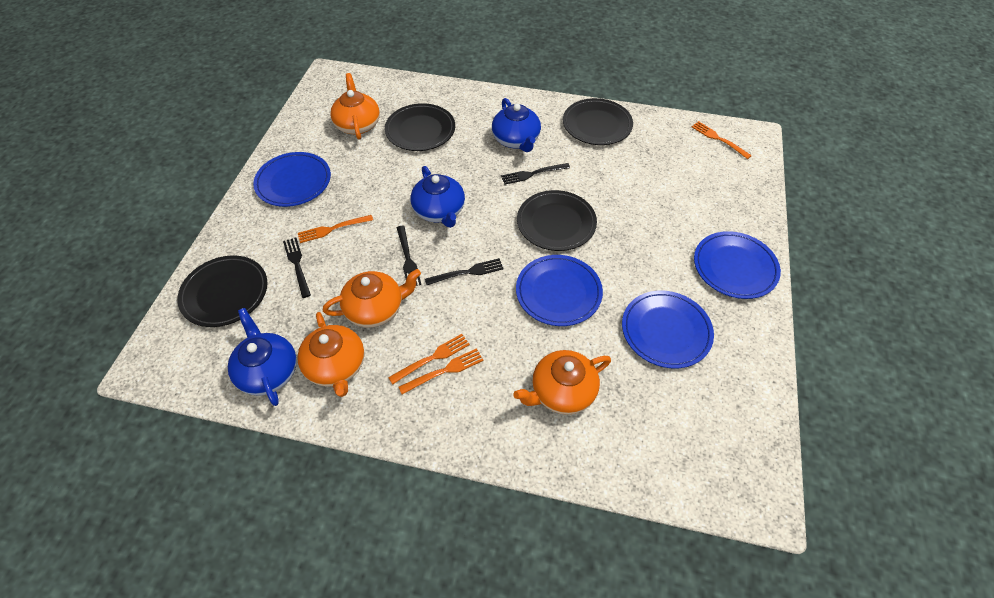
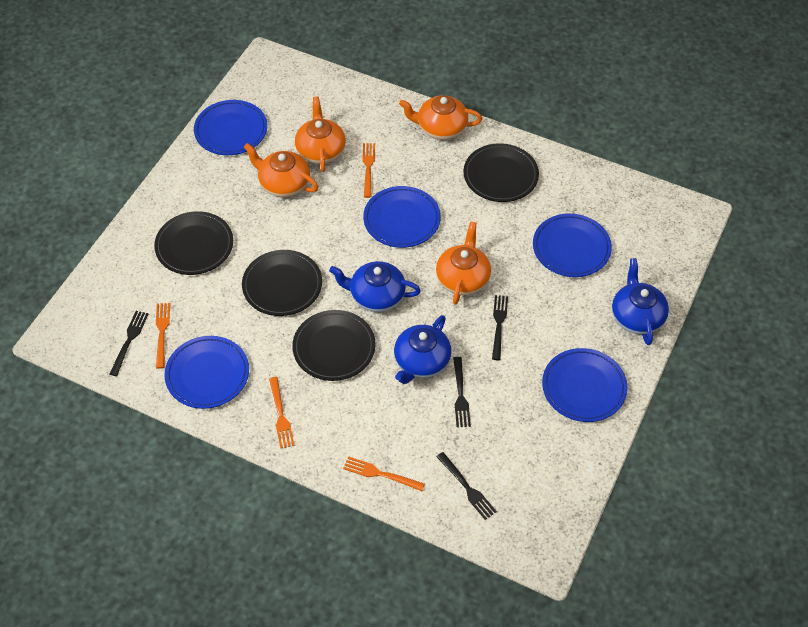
blue plate: 4 -> 5

